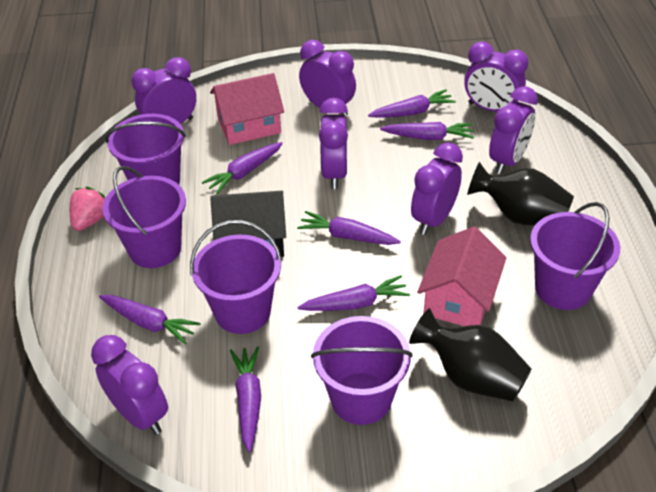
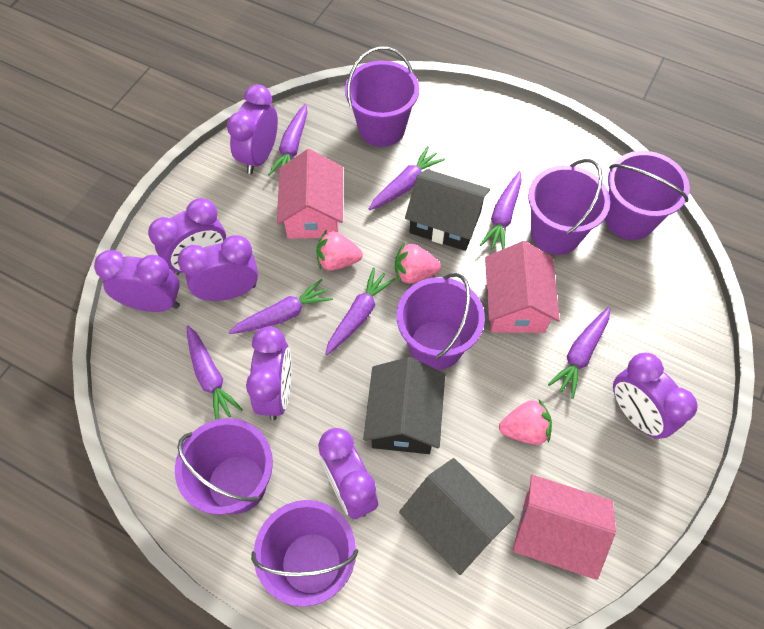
black house: 1 -> 3
black vase: 2 -> 0
pink house: 2 -> 3
pink strawberry: 1 -> 3
purple bucket: 5 -> 6

